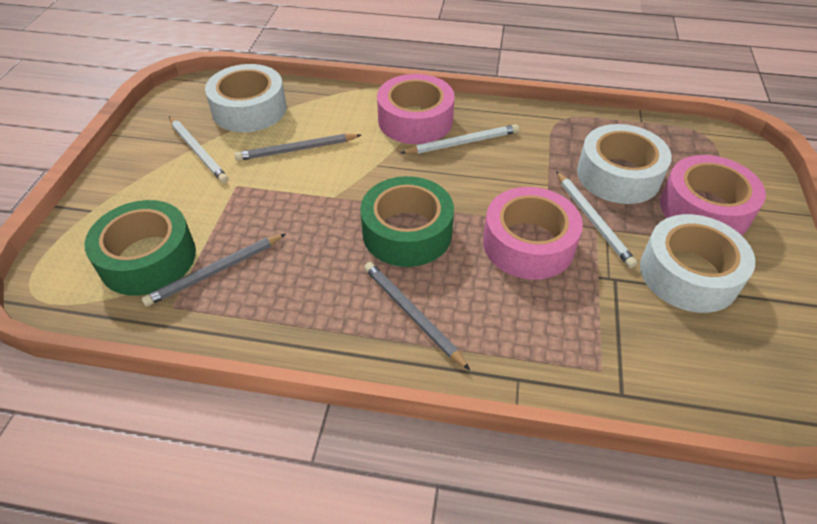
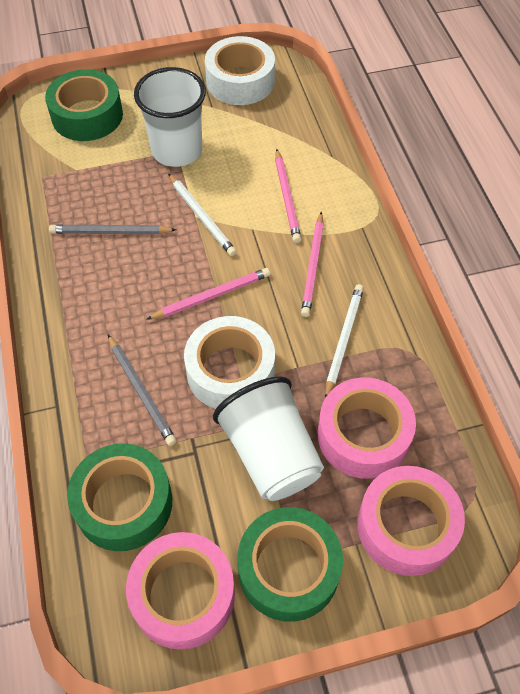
green tape: 2 -> 3
grey pencil: 3 -> 2
pink pencil: 0 -> 3
white cup: 0 -> 2
white pencil: 3 -> 2
white tape: 3 -> 2

